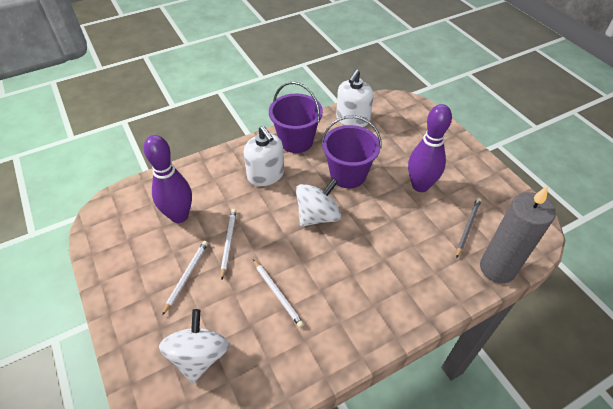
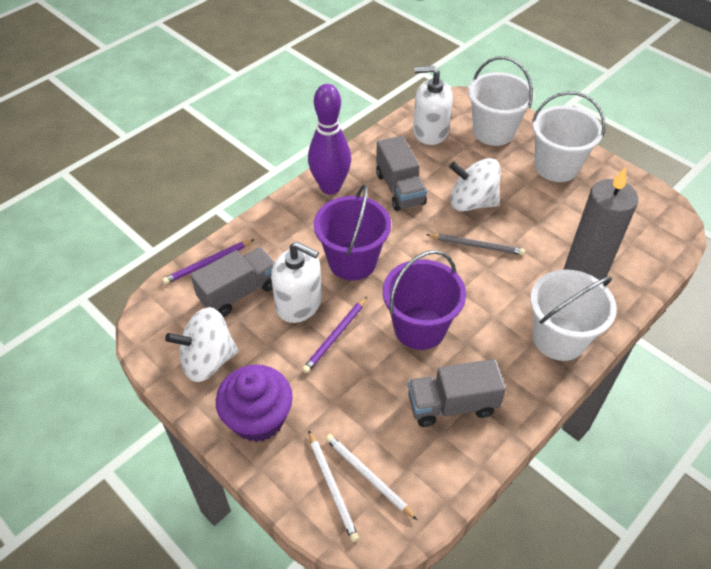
grey truck: 0 -> 3
purple bowling pin: 2 -> 1
purple cupcake: 0 -> 1
purple pencil: 0 -> 2
white bucket: 0 -> 3
white pencil: 3 -> 2

